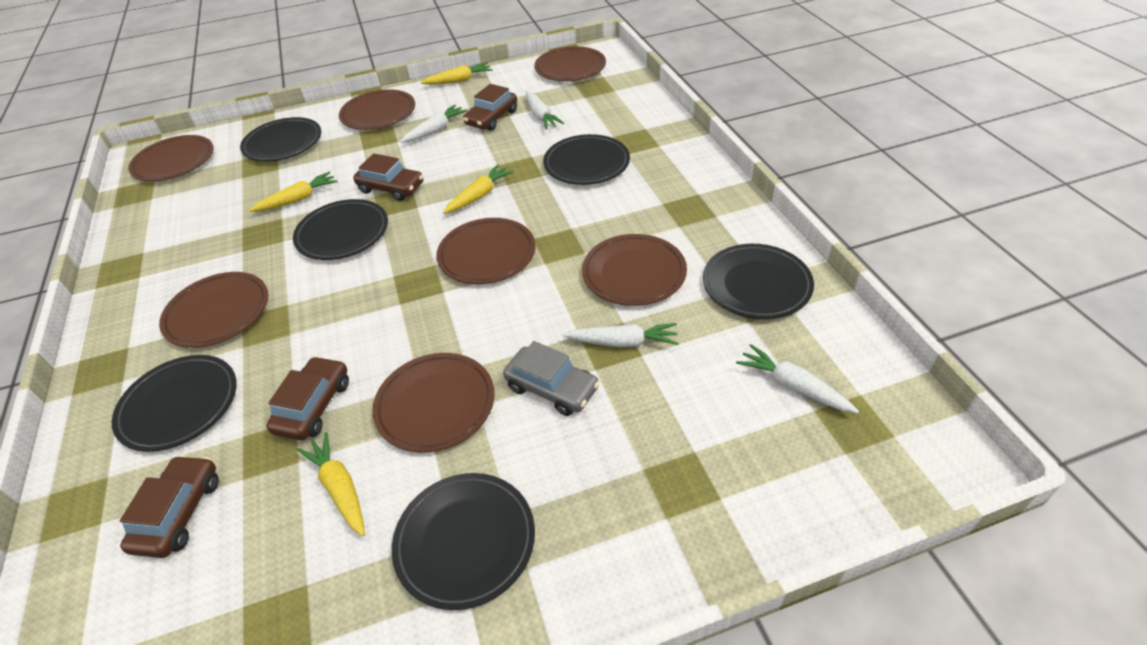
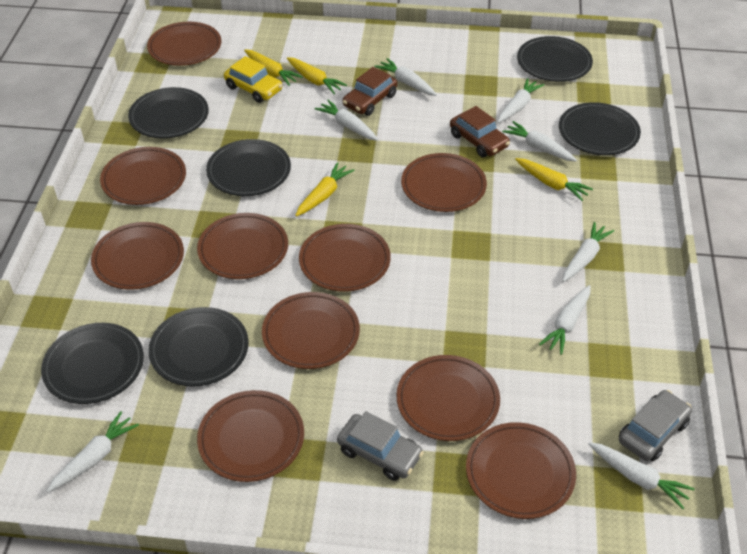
brown car: 4 -> 2
brown plate: 7 -> 10
grey car: 1 -> 2
white carrot: 4 -> 8
yellow car: 0 -> 1

